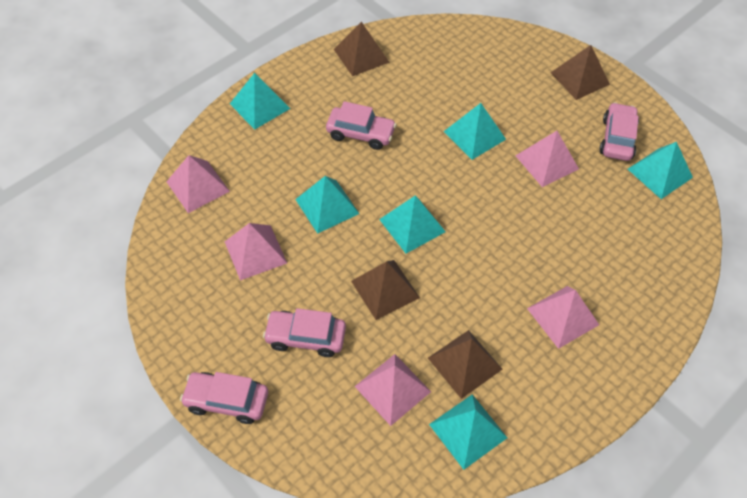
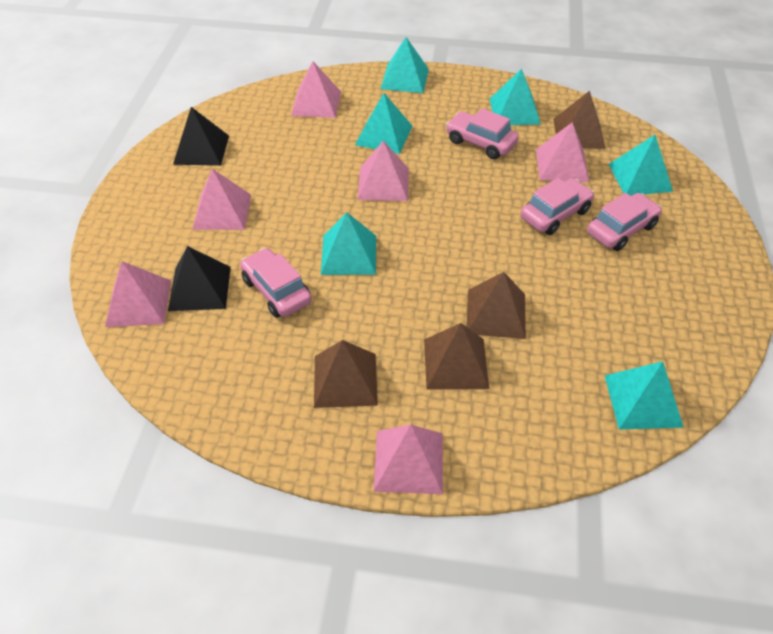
black pyramid: 0 -> 2
pink pyramid: 5 -> 6

